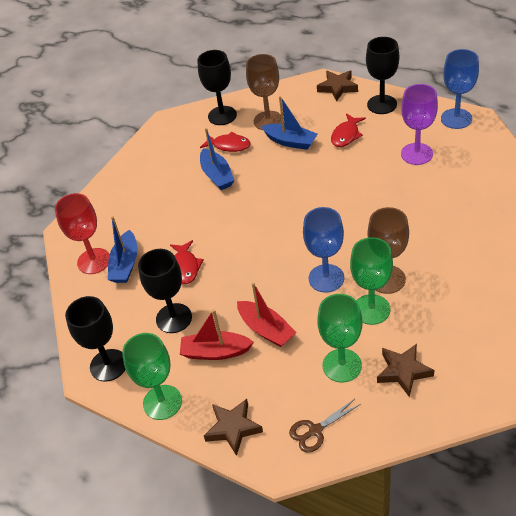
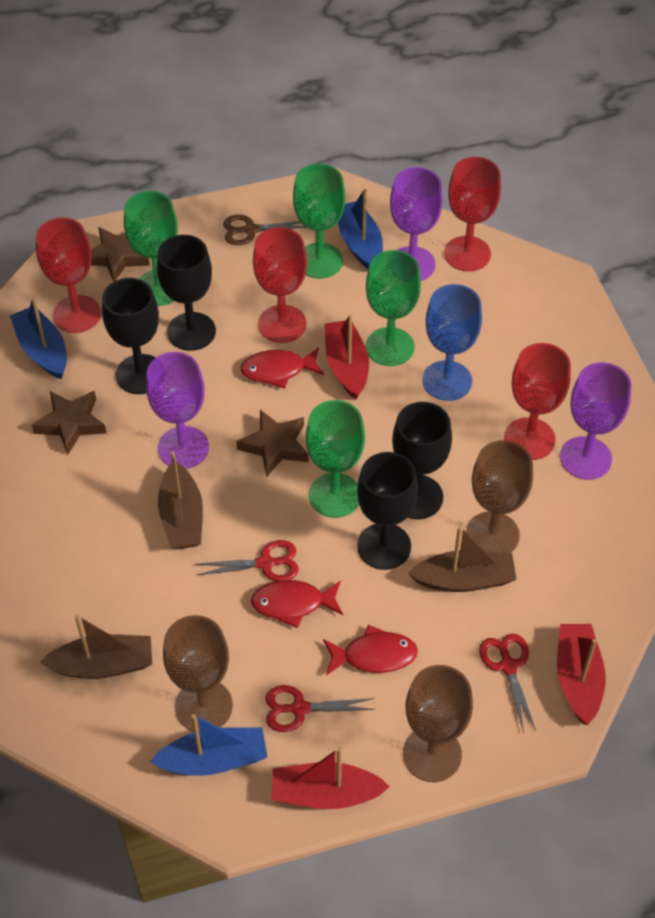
blue goblet: 2 -> 1
brown boat: 0 -> 3
brown goblet: 2 -> 3
green goblet: 3 -> 4
purple goblet: 1 -> 3
red boat: 2 -> 3
red goblet: 1 -> 4
red scissors: 0 -> 3

